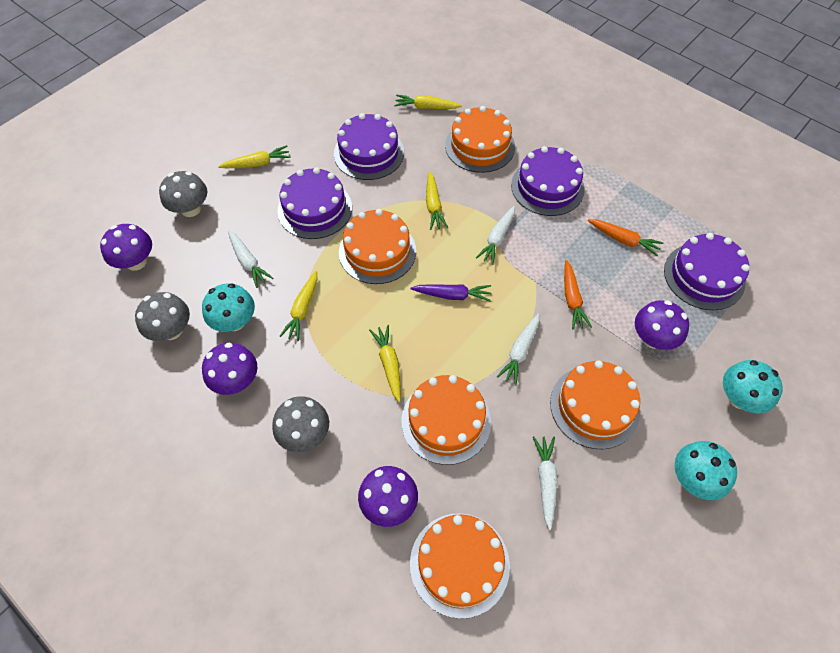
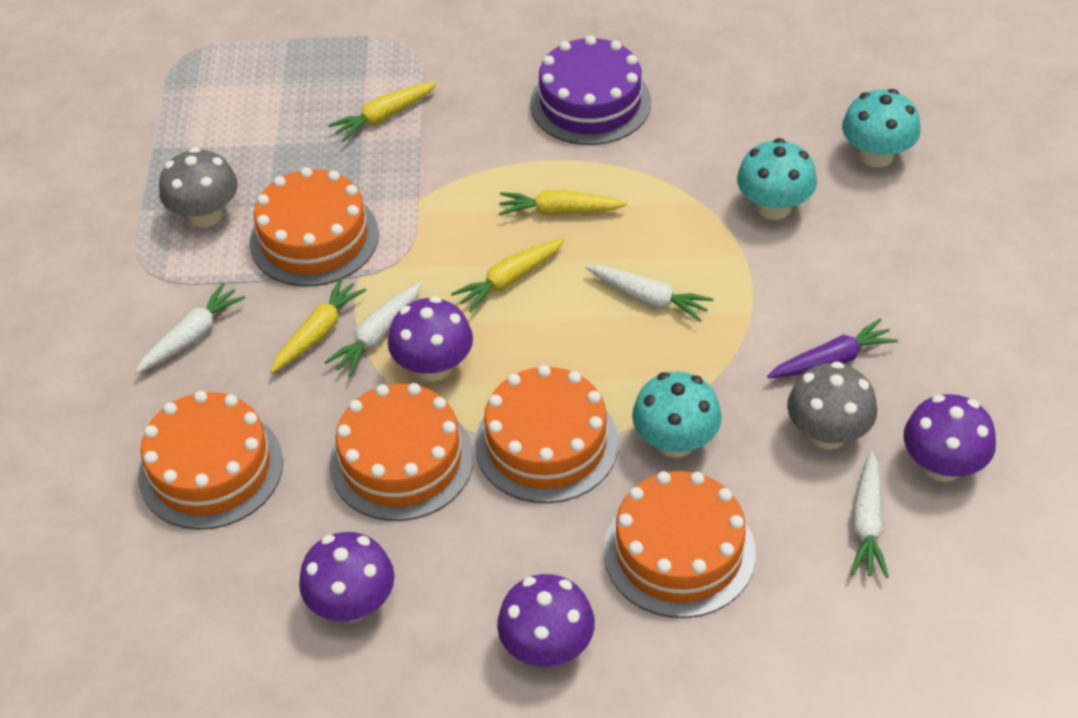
grey mushroom: 3 -> 2
orange carrot: 2 -> 0
purple cake: 4 -> 1
yellow carrot: 5 -> 4

